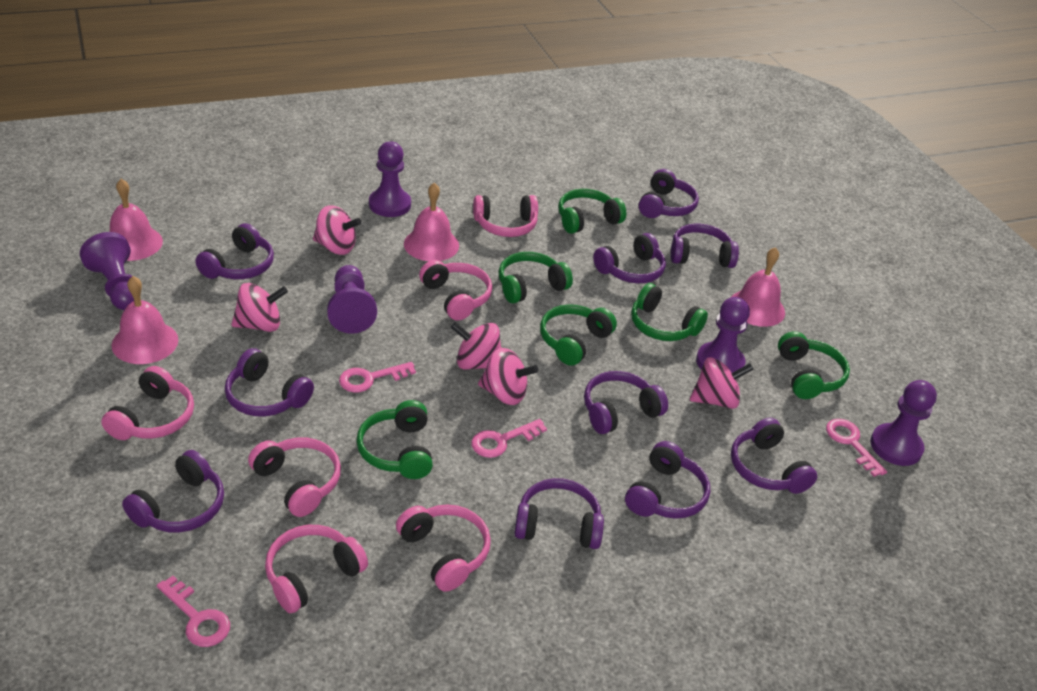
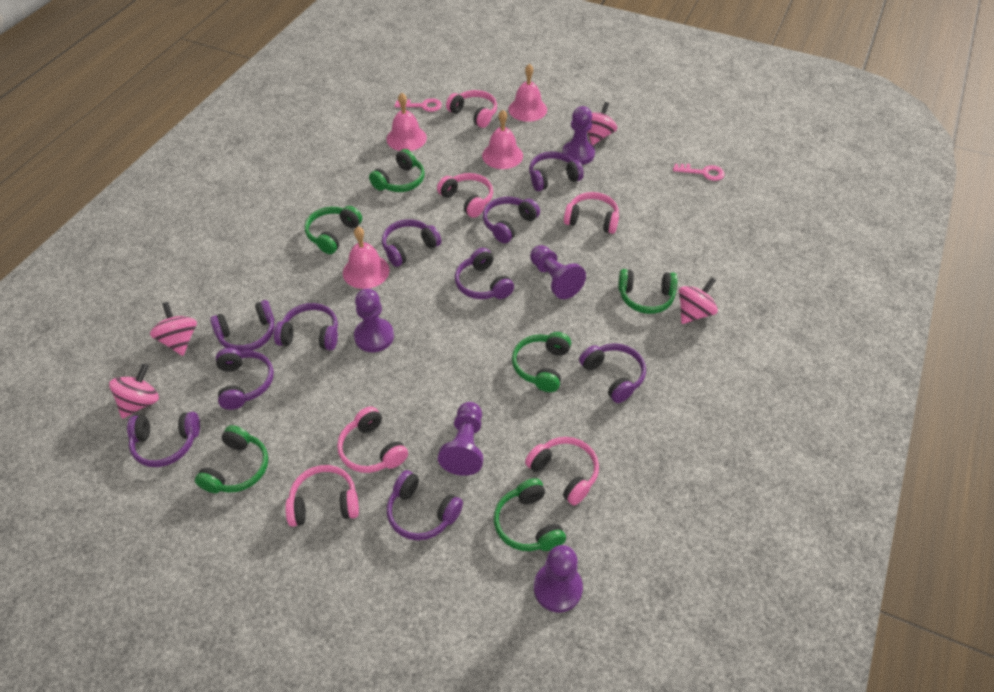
pink key: 4 -> 2
pink spinning top: 5 -> 4

